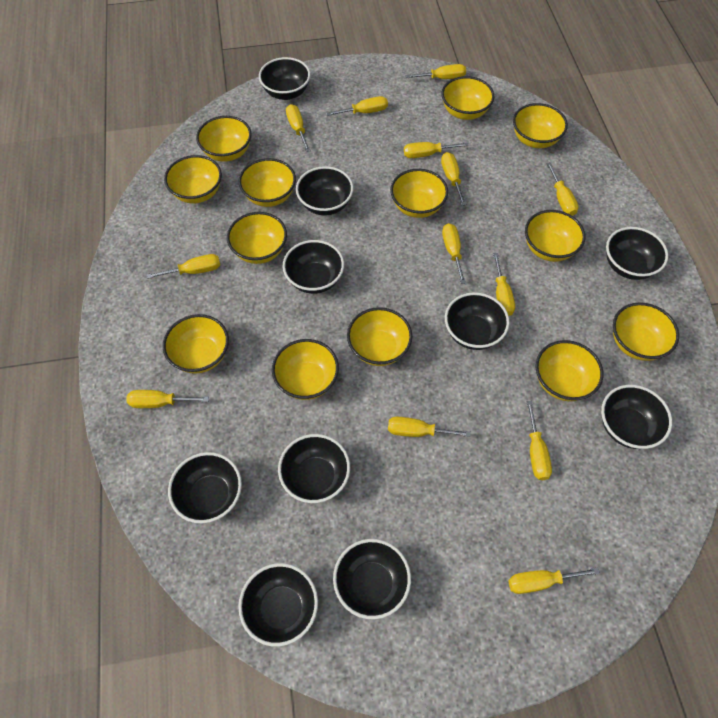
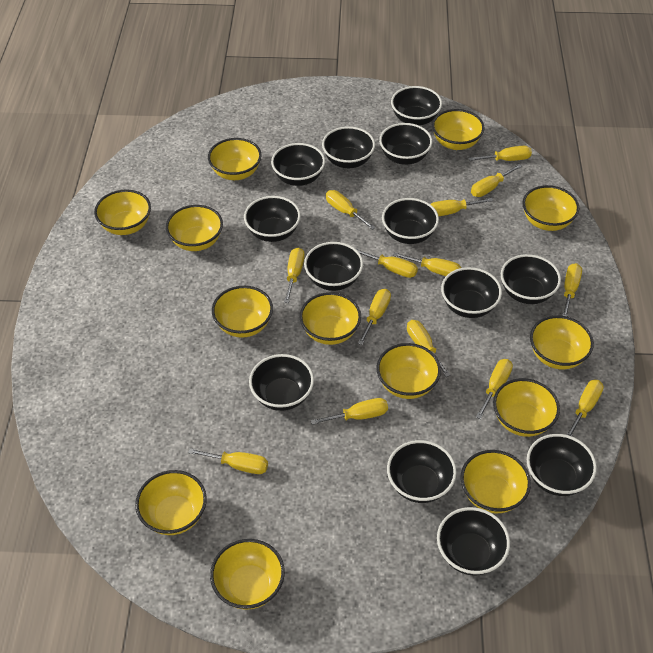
black bowl: 10 -> 13
yellow screwdriver: 13 -> 14

